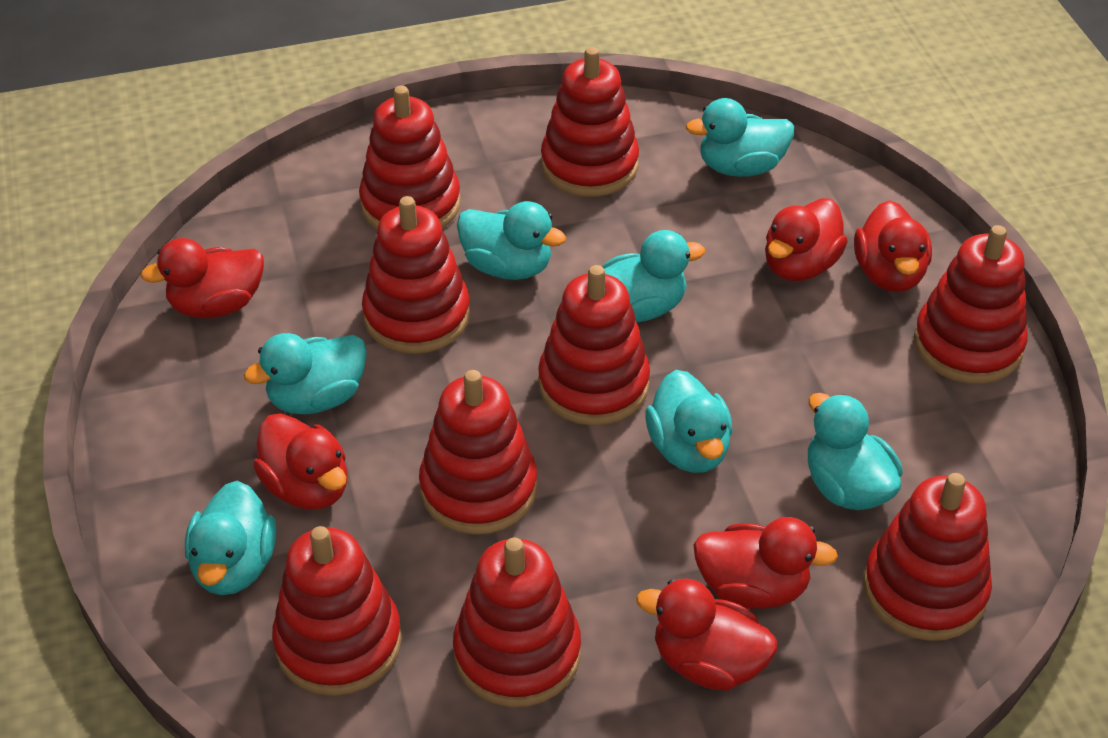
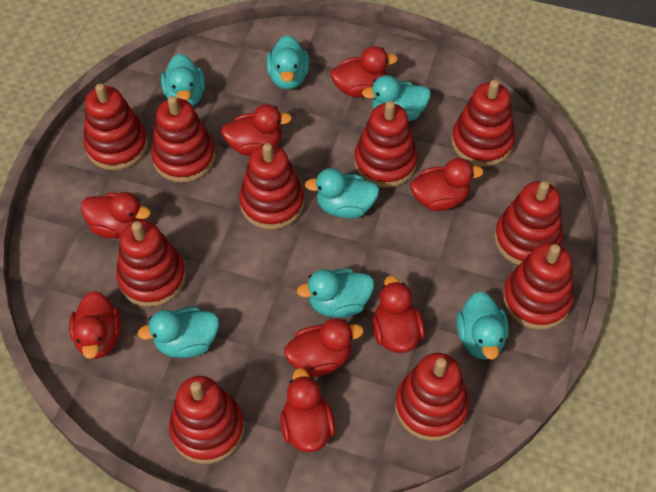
red duck: 6 -> 8
red stacking toy: 9 -> 10

